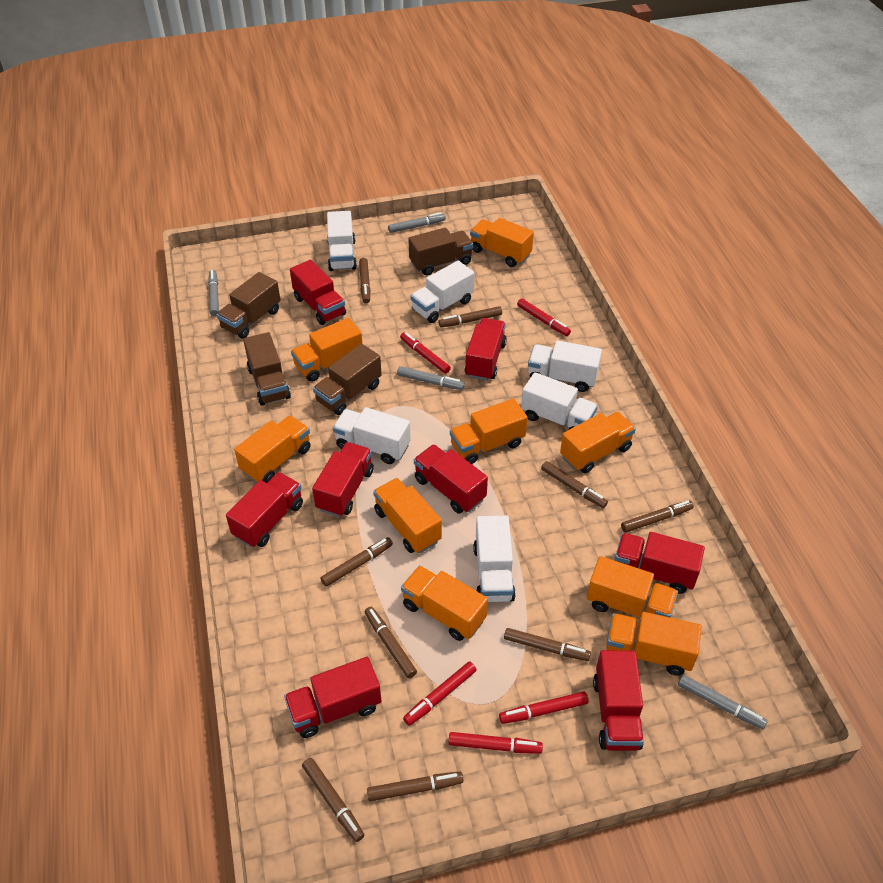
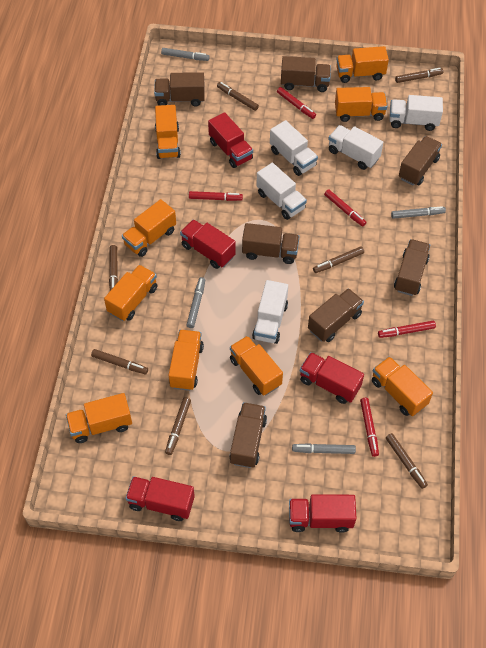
brown marker: 9 -> 7
brown truck: 4 -> 7
red truck: 8 -> 5
white truck: 6 -> 5

